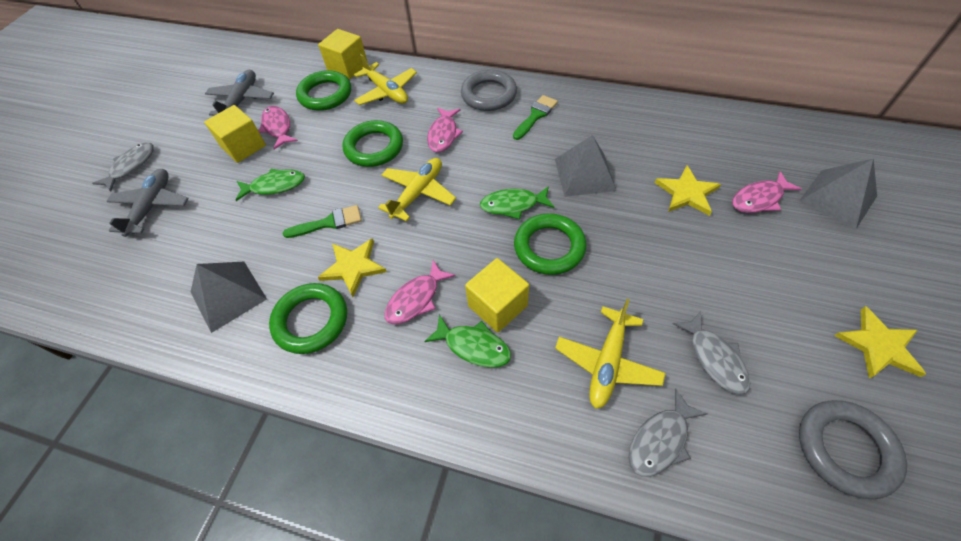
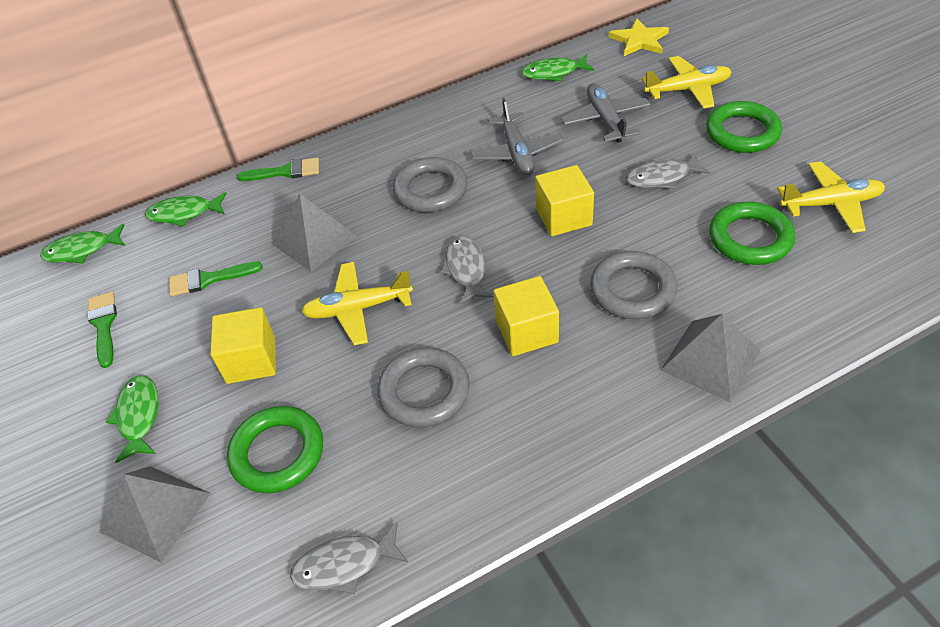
green brush: 2 -> 3
green fish: 3 -> 4
green ring: 4 -> 3
grey ring: 2 -> 3
pink fish: 4 -> 0
yellow star: 3 -> 1

